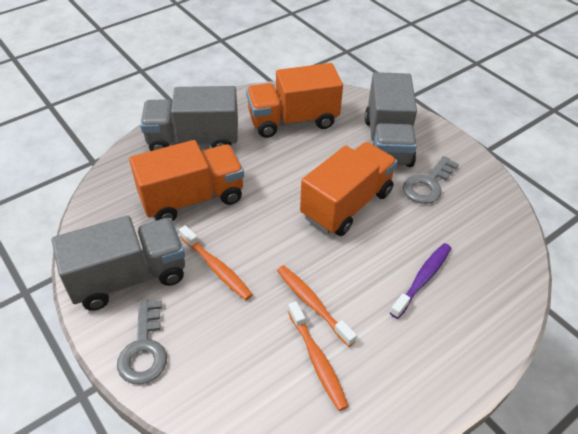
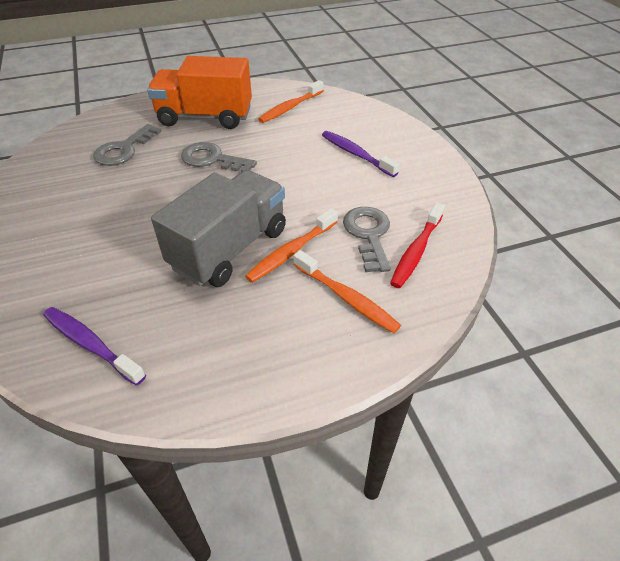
grey key: 2 -> 3
grey truck: 3 -> 1
orange truck: 3 -> 1
purple toothbrush: 1 -> 2
red toothbrush: 0 -> 1

